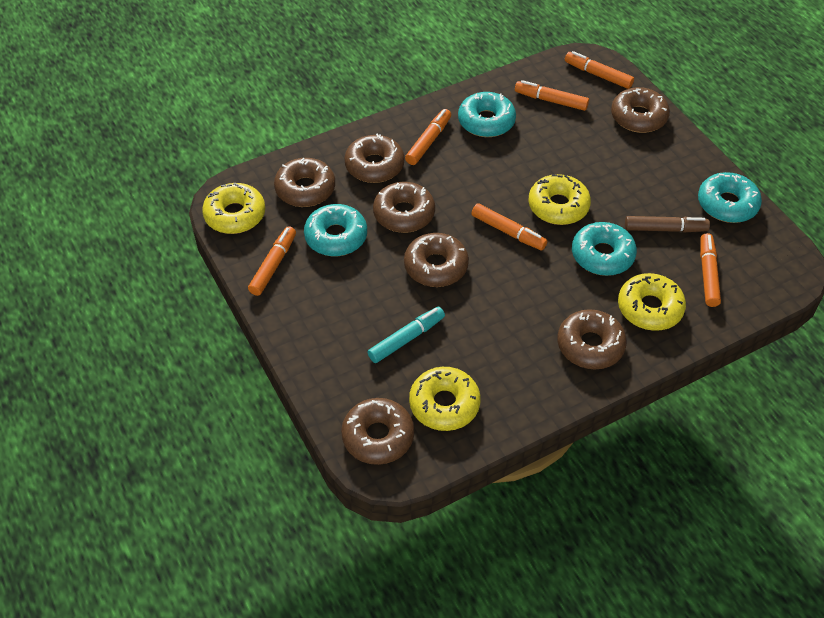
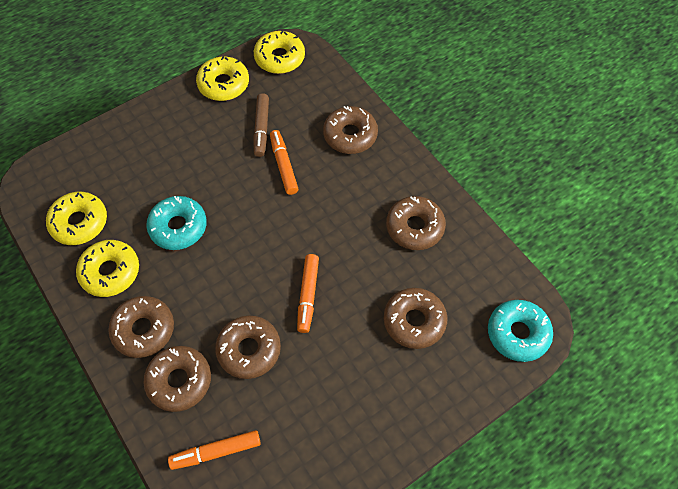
brown donut: 7 -> 6
orange marker: 6 -> 3
turquoise donut: 4 -> 2
turquoise marker: 1 -> 0

